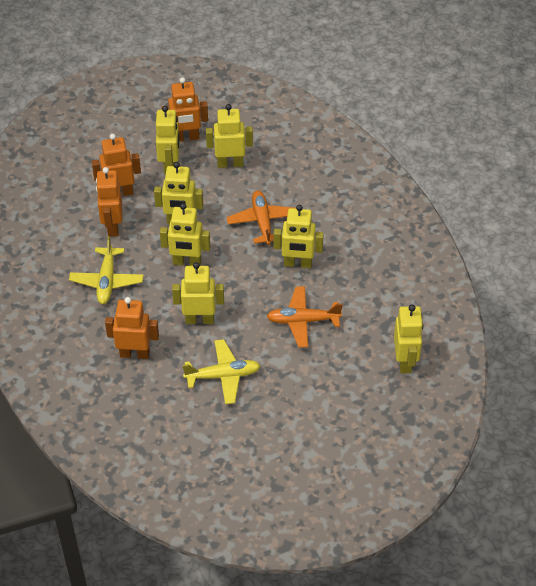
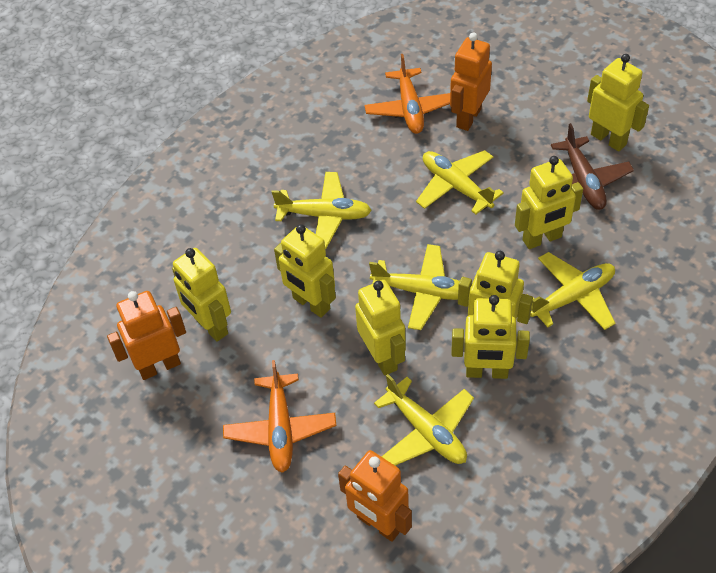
brown plane: 0 -> 1
orange robot: 4 -> 3
yellow plane: 2 -> 5

